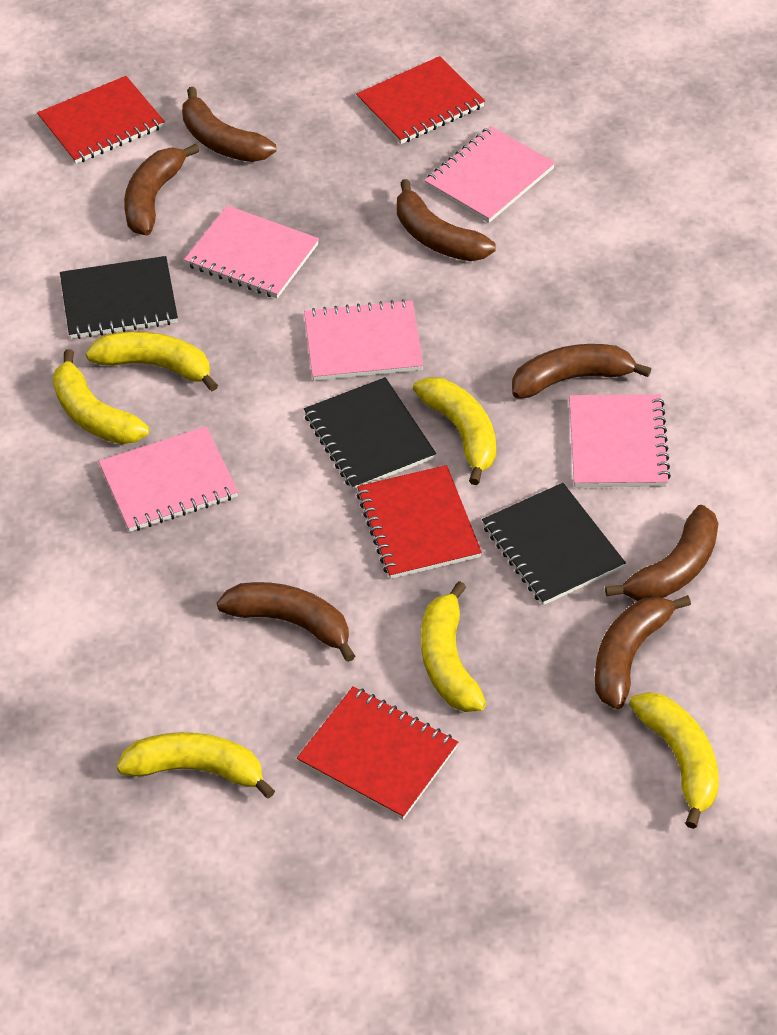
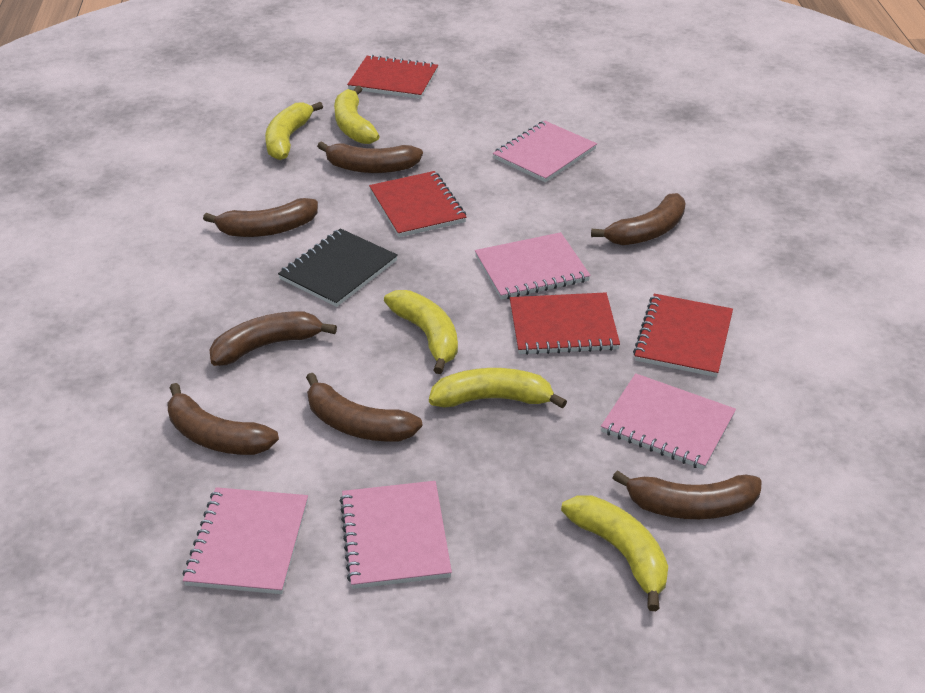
black notebook: 3 -> 1
yellow banana: 6 -> 5

